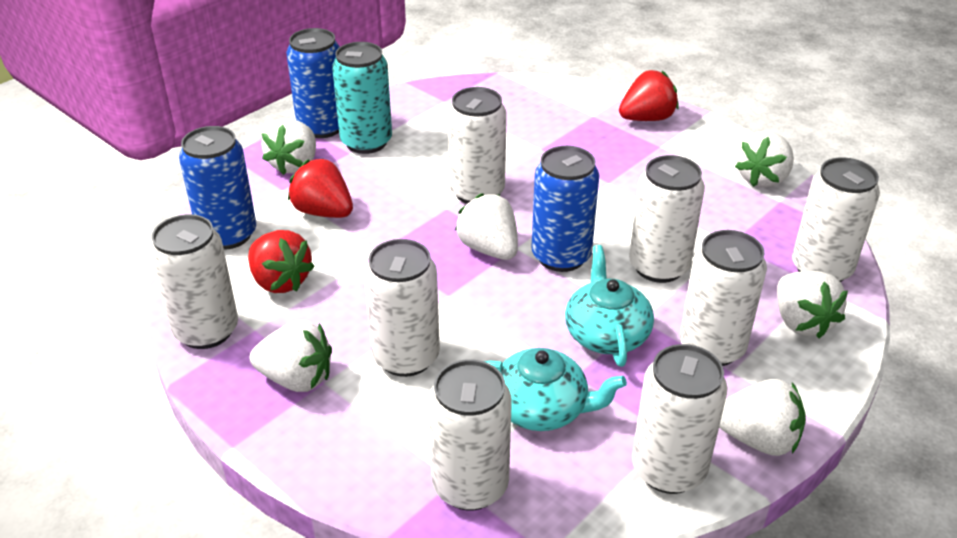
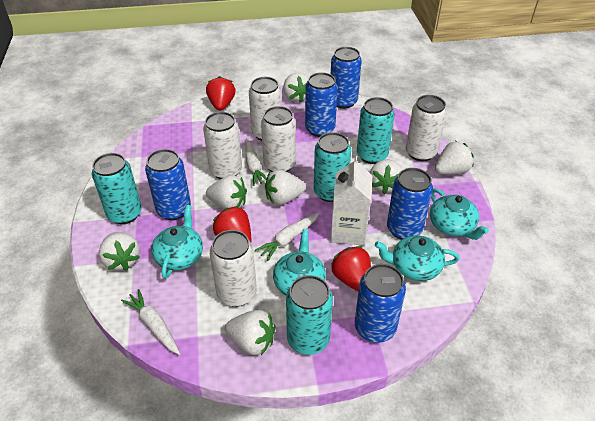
blue can: 3 -> 5
turquoise can: 1 -> 4
turquoise teapot: 2 -> 4
white can: 8 -> 5
white carrot: 0 -> 3
white carton: 0 -> 1
white strawberry: 6 -> 7

